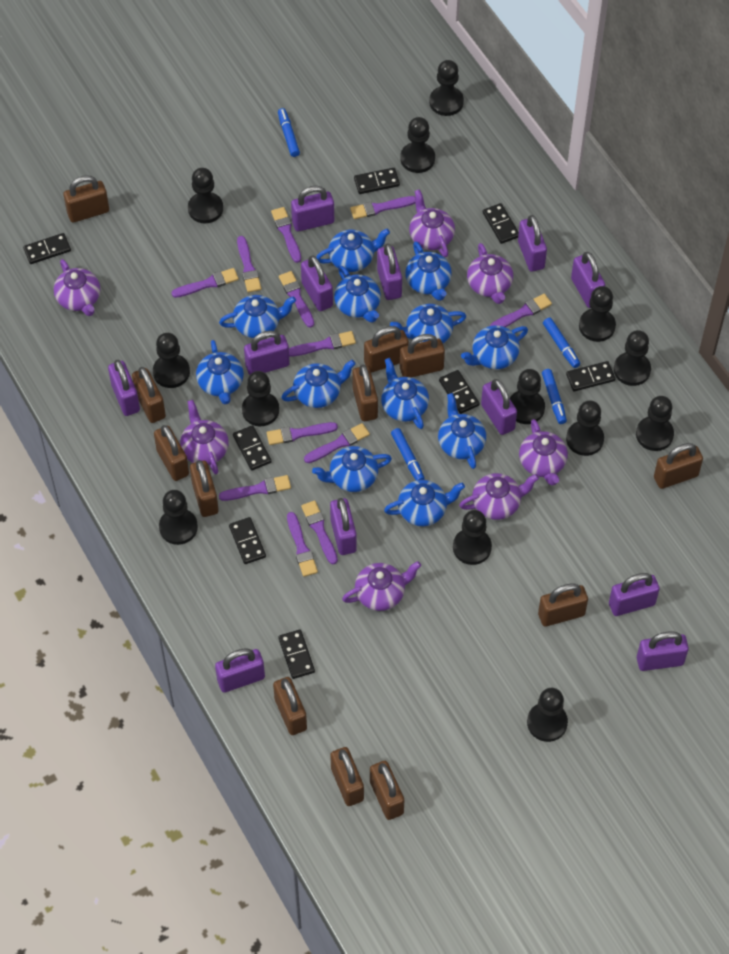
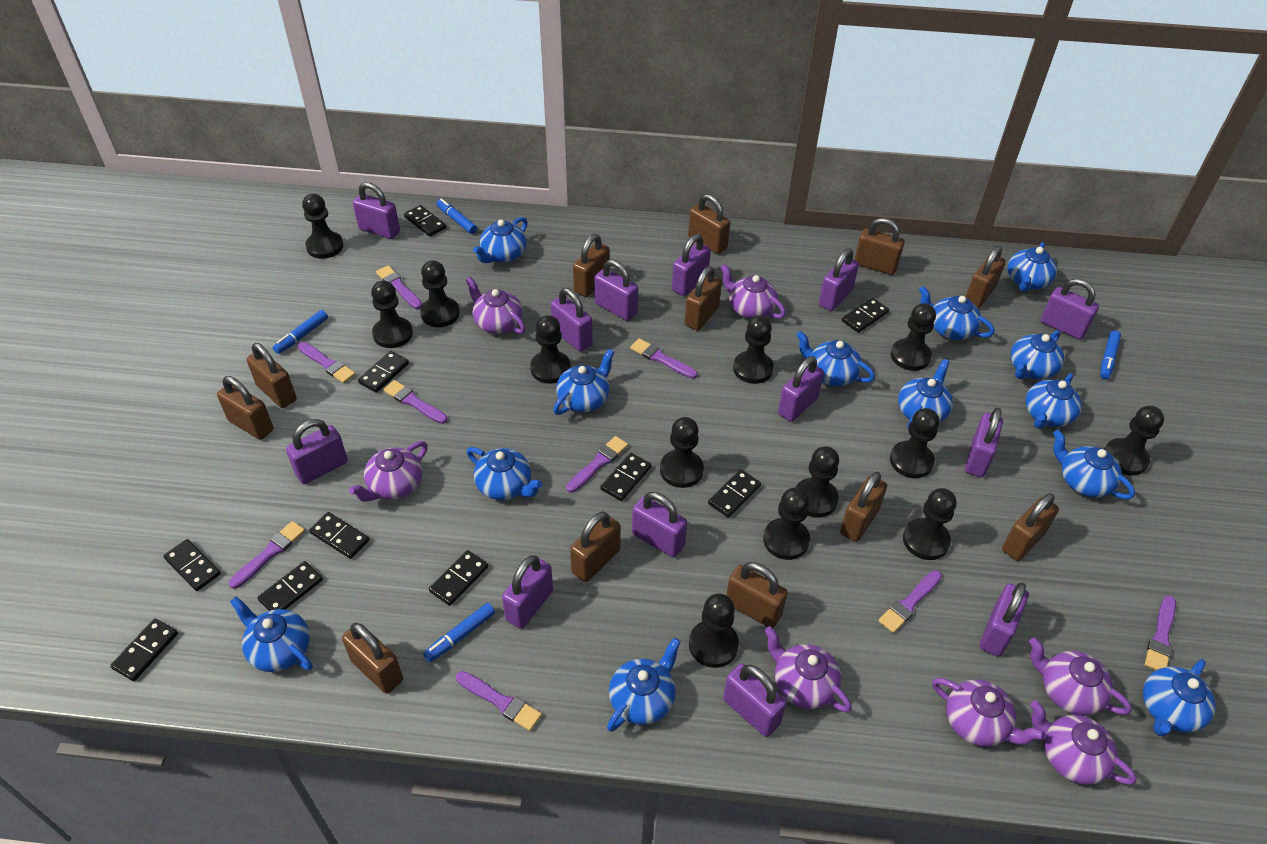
black domino: 8 -> 10
blue teapot: 12 -> 13
purple brush: 12 -> 9
purple padlock: 12 -> 13

